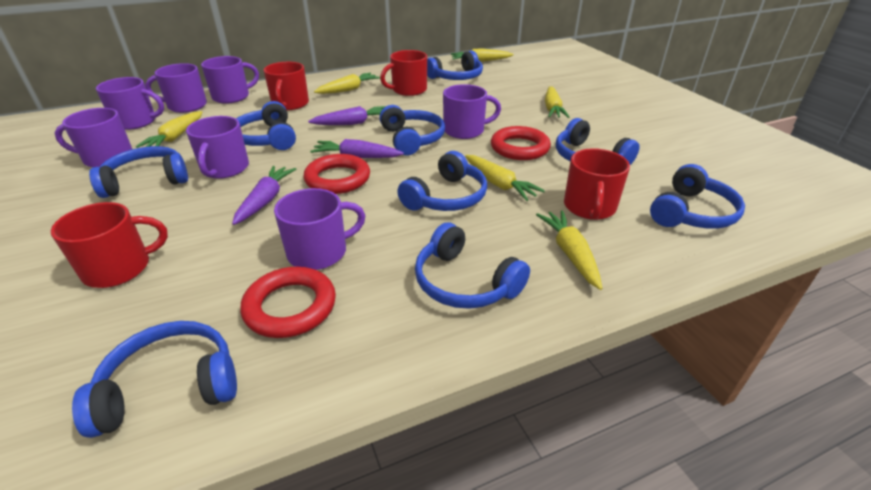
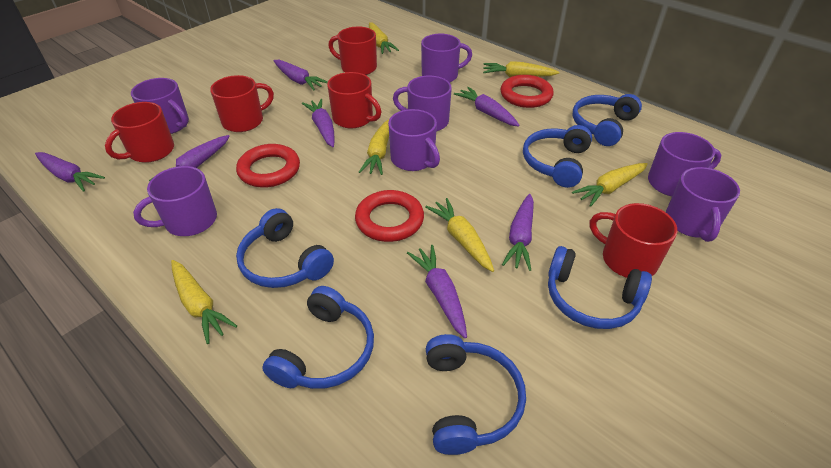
blue headphones: 9 -> 6
purple carrot: 3 -> 7
red mug: 4 -> 5

